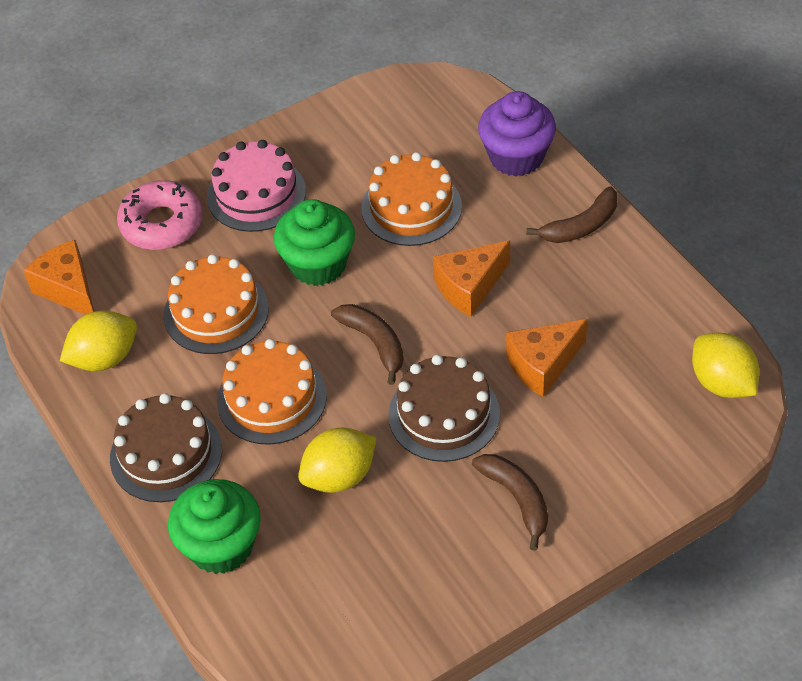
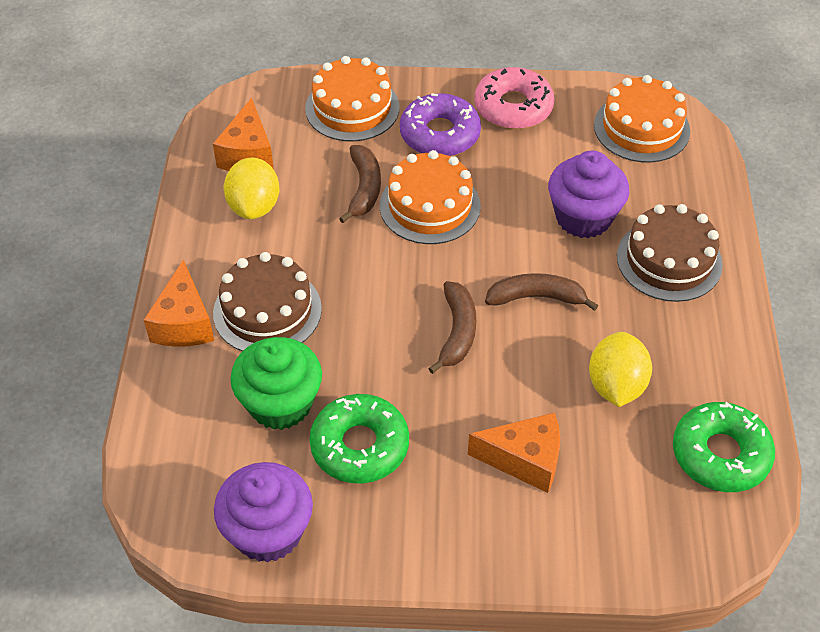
green cupcake: 2 -> 1
green donut: 0 -> 2
pink cake: 1 -> 0
purple cupcake: 1 -> 2
purple donut: 0 -> 1
yellow lemon: 3 -> 2

